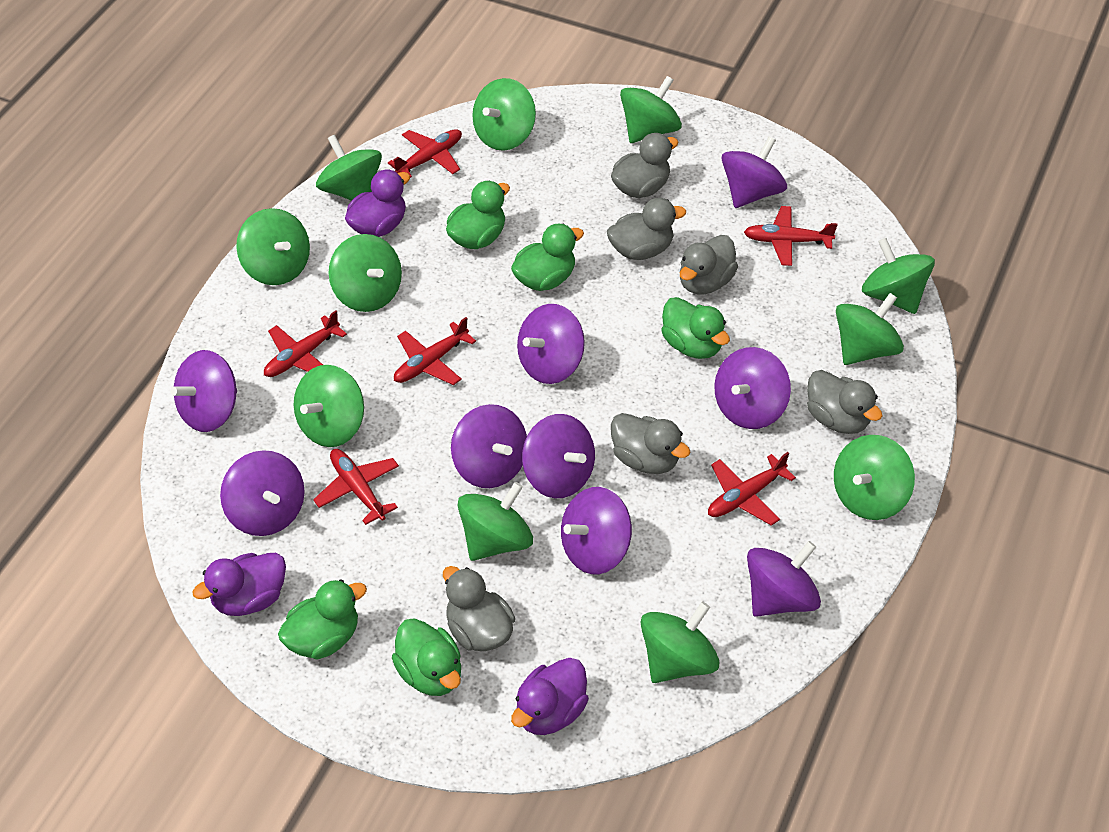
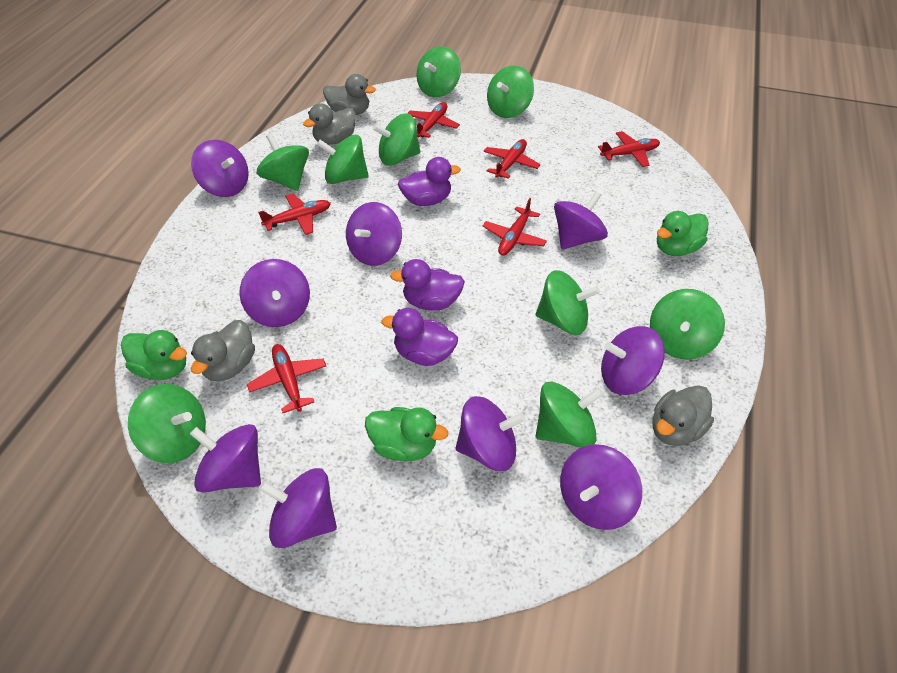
green duck: 5 -> 3
green spinning top: 11 -> 9
grey duck: 6 -> 4

